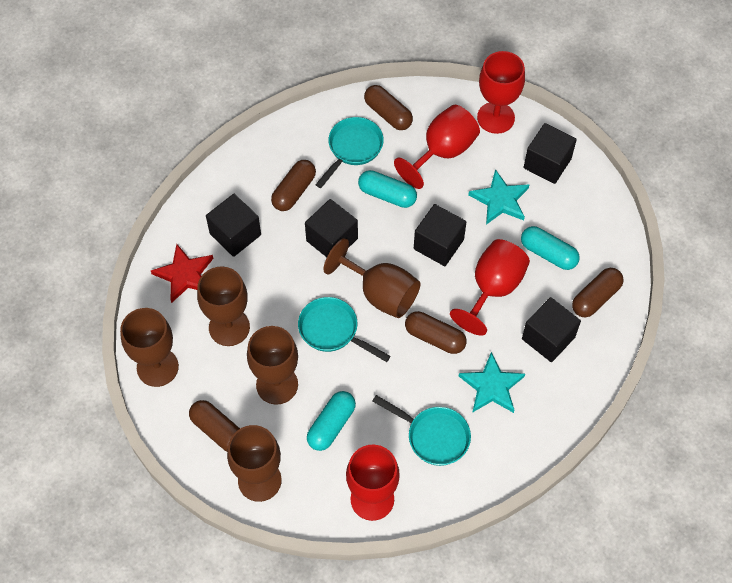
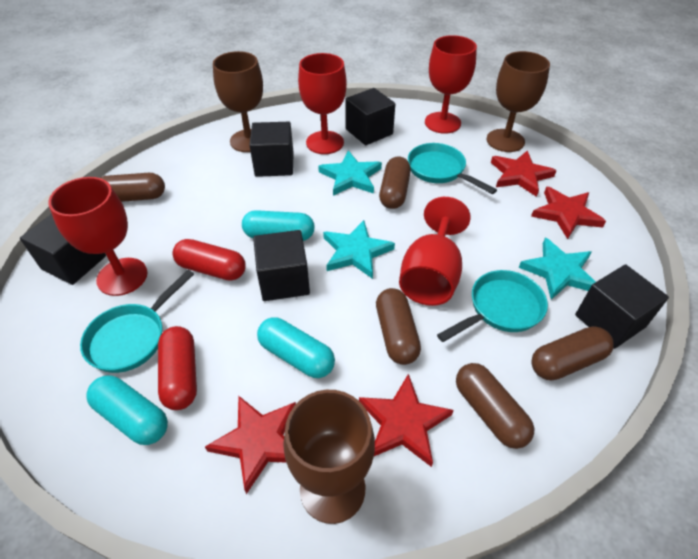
brown goblet: 5 -> 3
red capsule: 0 -> 2
red star: 1 -> 4
turquoise star: 2 -> 3

